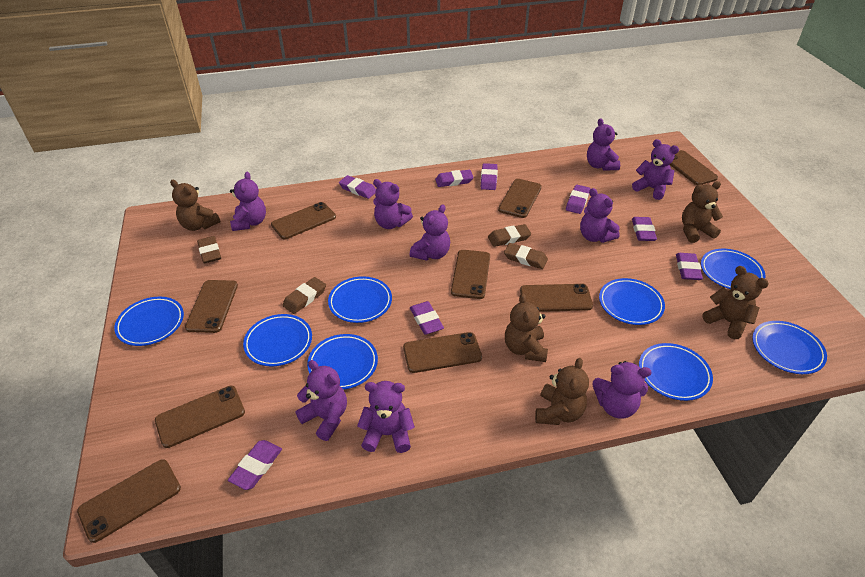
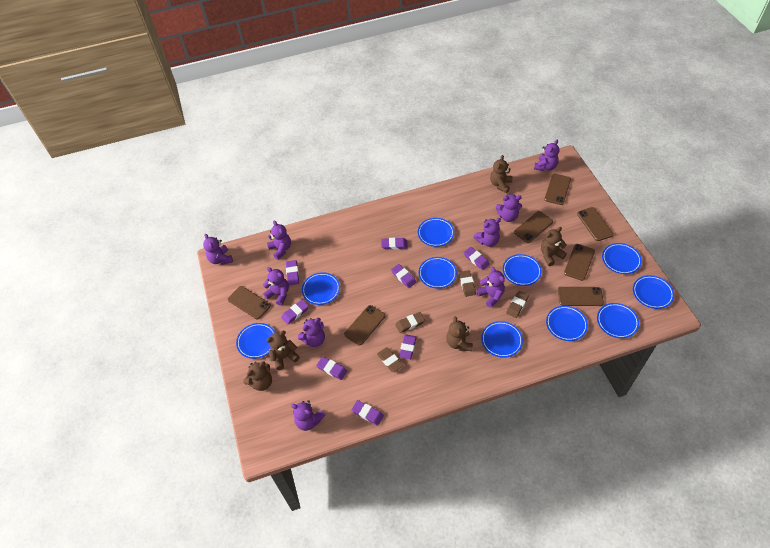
blue plate: 8 -> 10
brown phone: 9 -> 7

